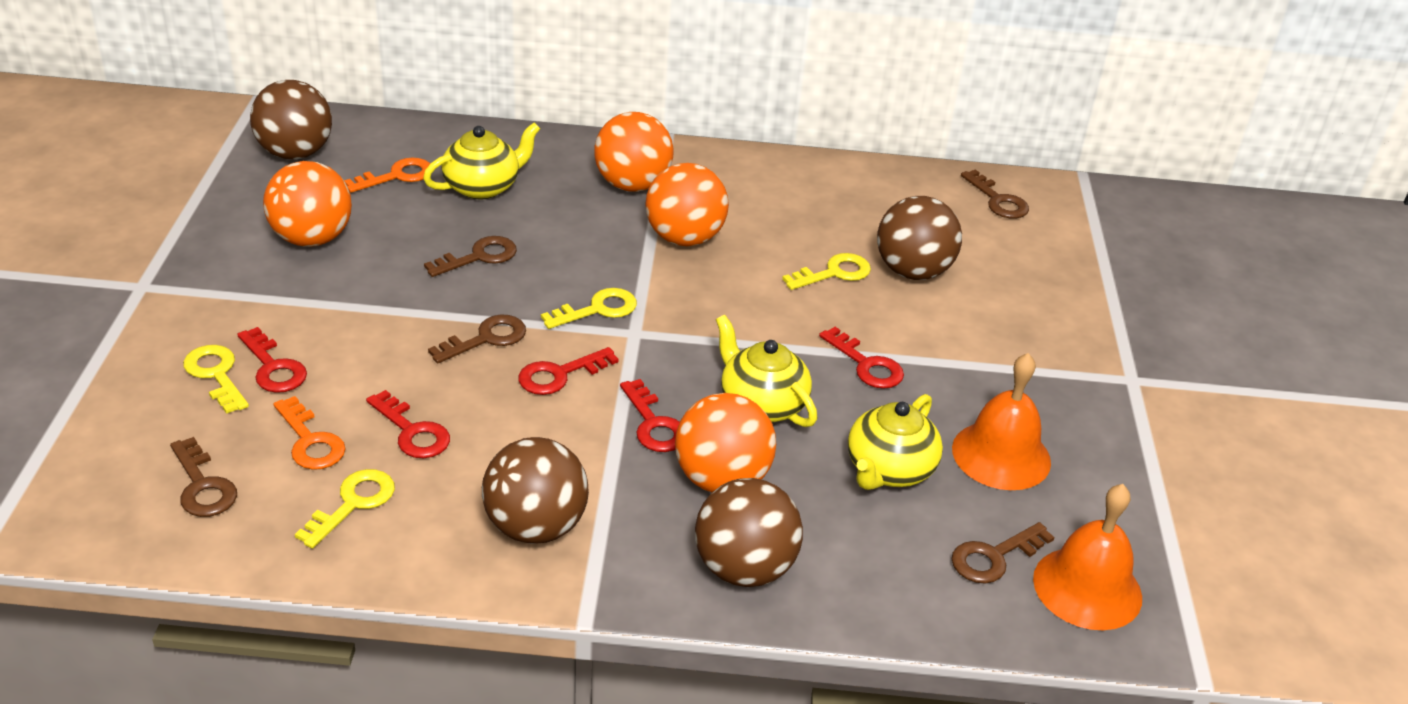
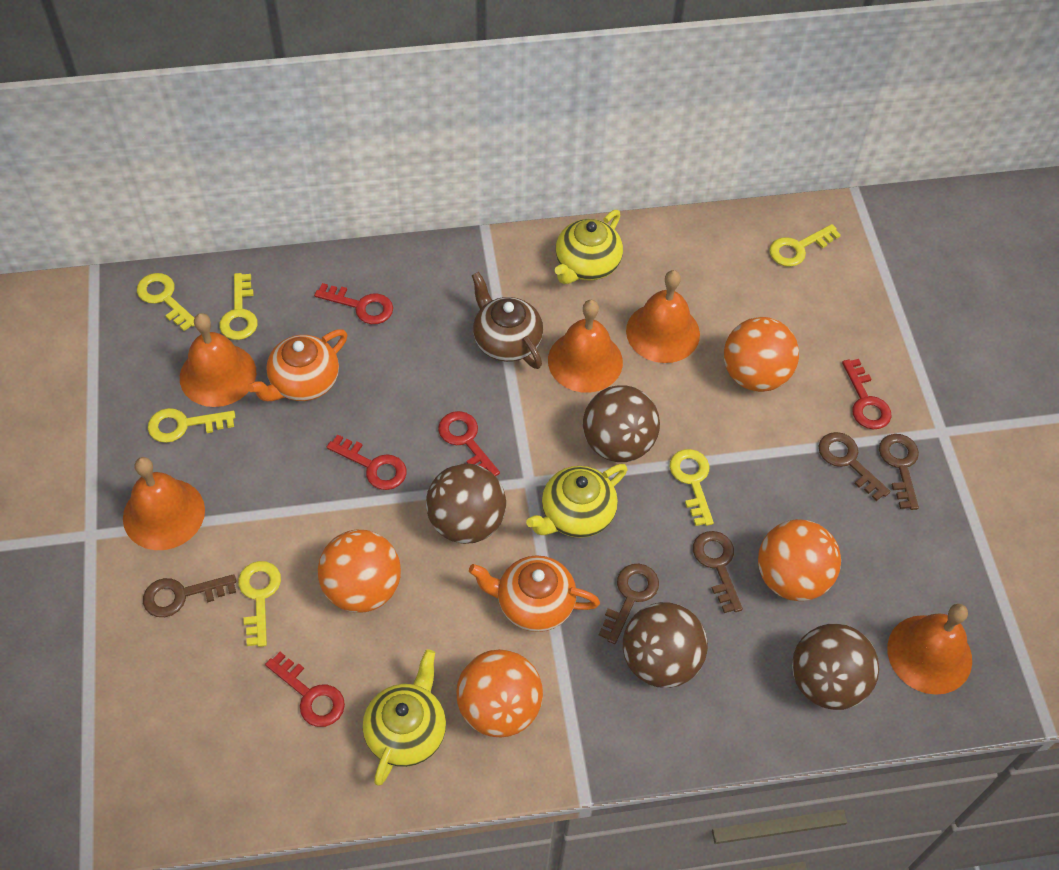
brown teapot: 0 -> 1
orange bell: 2 -> 5
orange key: 2 -> 0
orange teapot: 0 -> 2
yellow key: 4 -> 6

